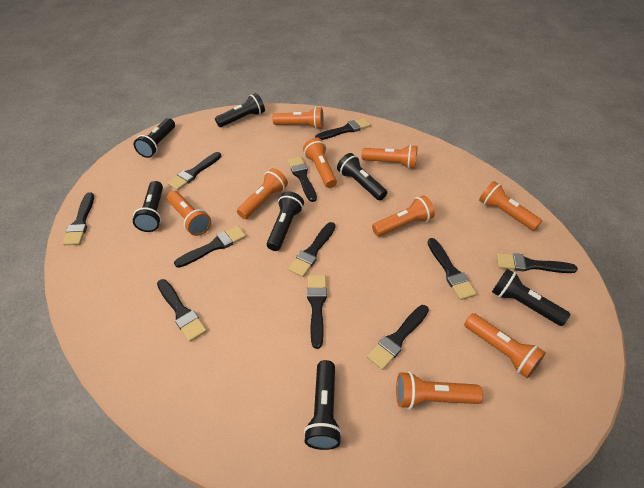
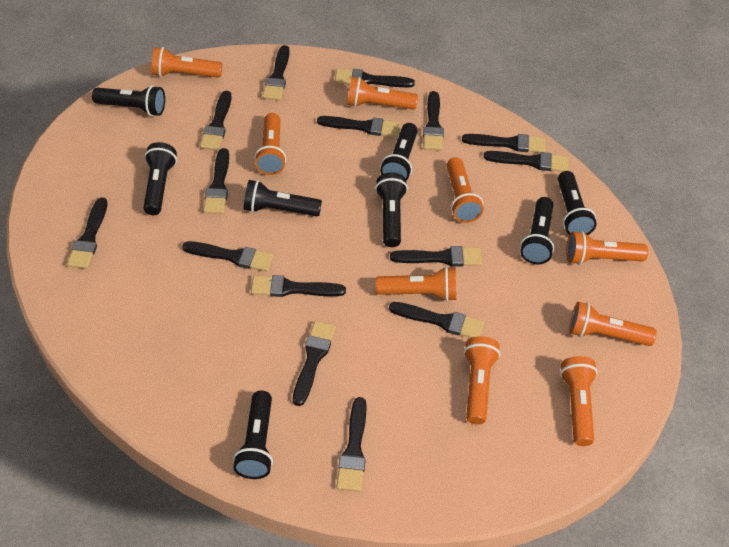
black brush: 11 -> 15
black flashlight: 7 -> 8

